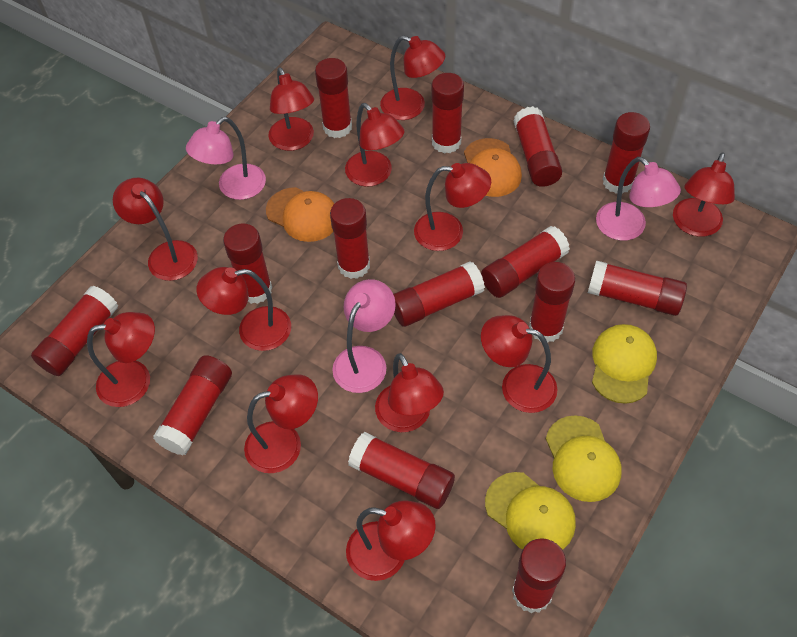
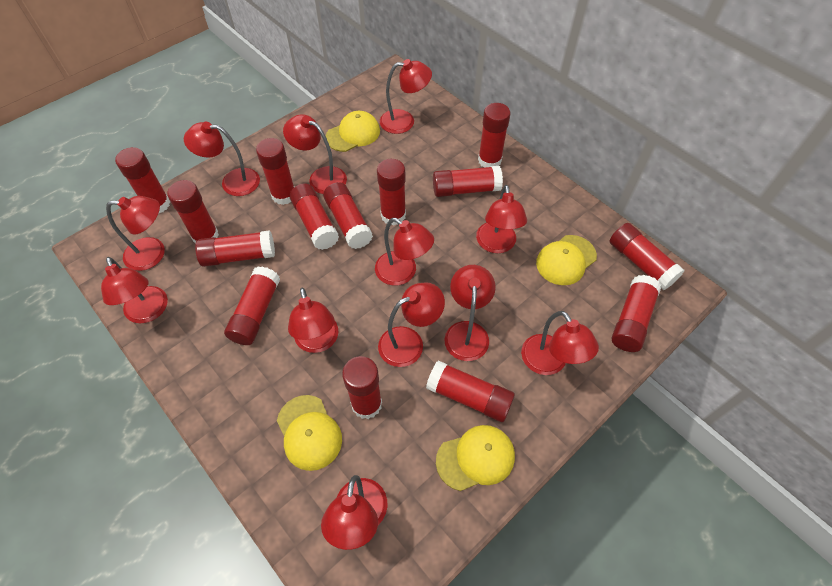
orange cap: 2 -> 0
pink lamp: 3 -> 0
yellow cap: 3 -> 4

